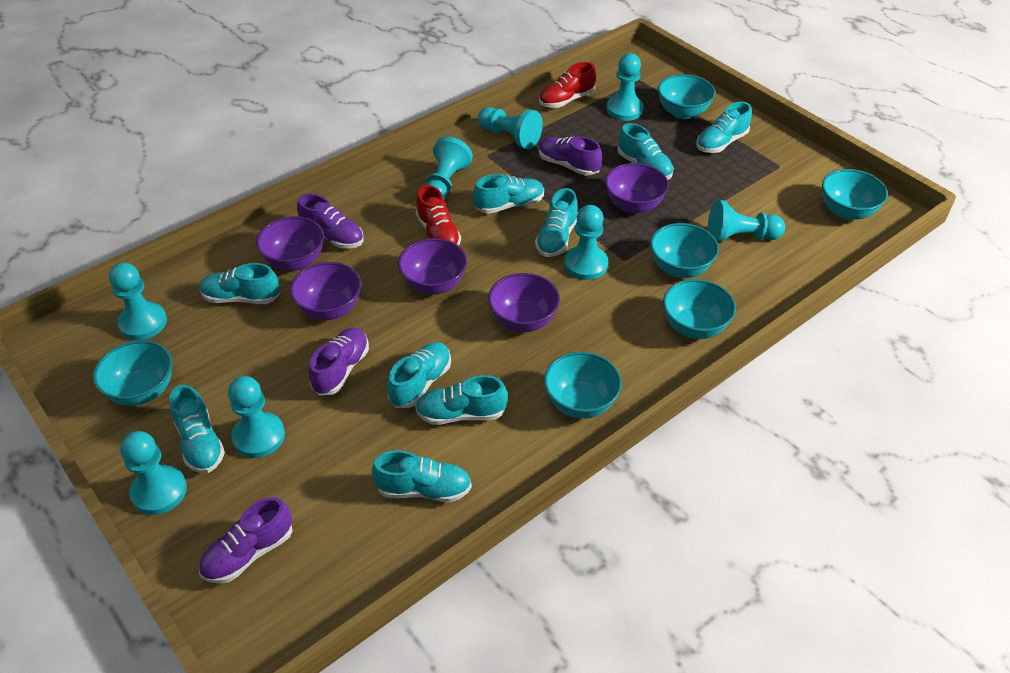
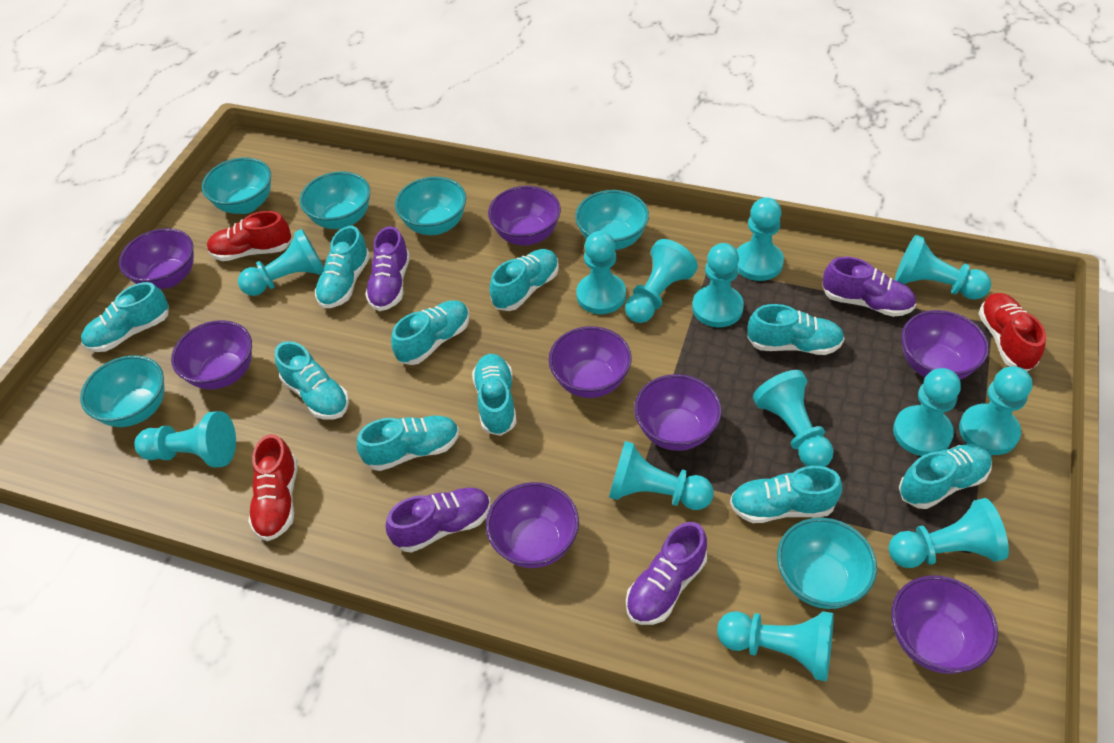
purple bowl: 5 -> 8
red shoe: 2 -> 3
turquoise pawn: 8 -> 13
turquoise shoe: 9 -> 10

